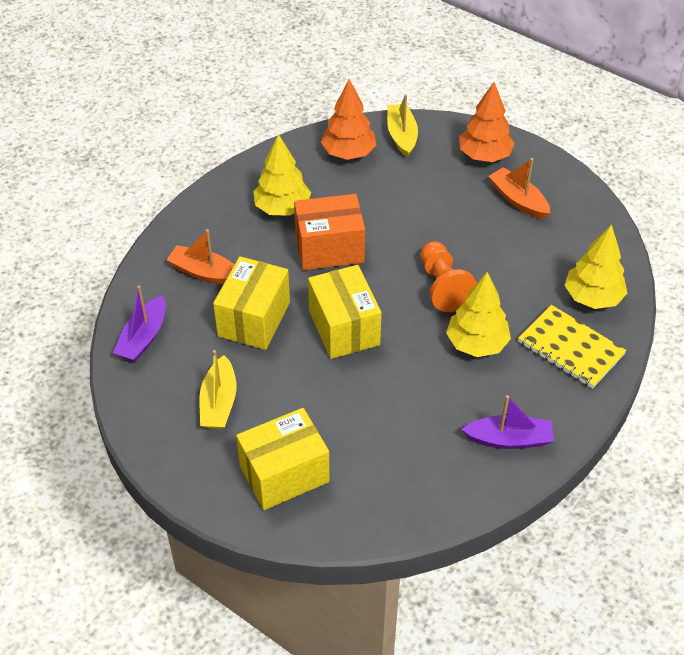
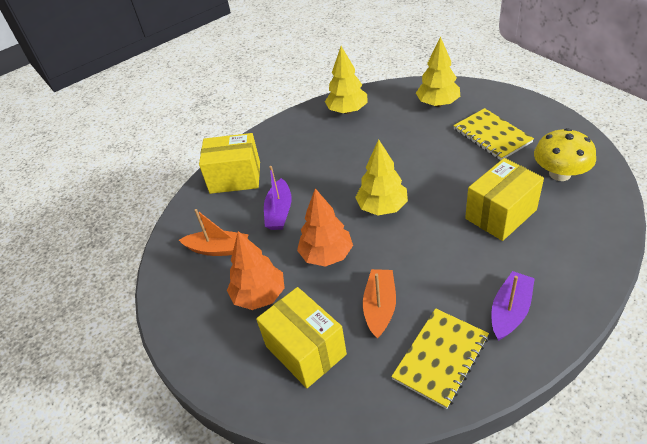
orange box: 1 -> 0
orange pawn: 1 -> 0
yellow boat: 2 -> 0
yellow mushroom: 0 -> 1
yellow notebook: 1 -> 2

